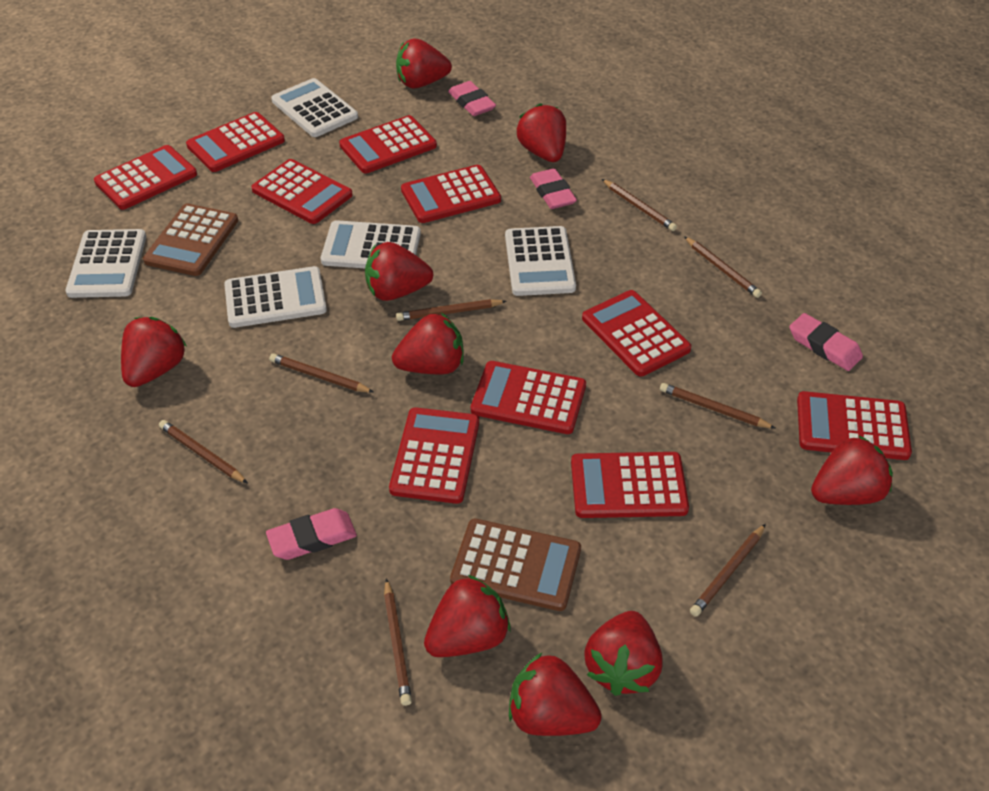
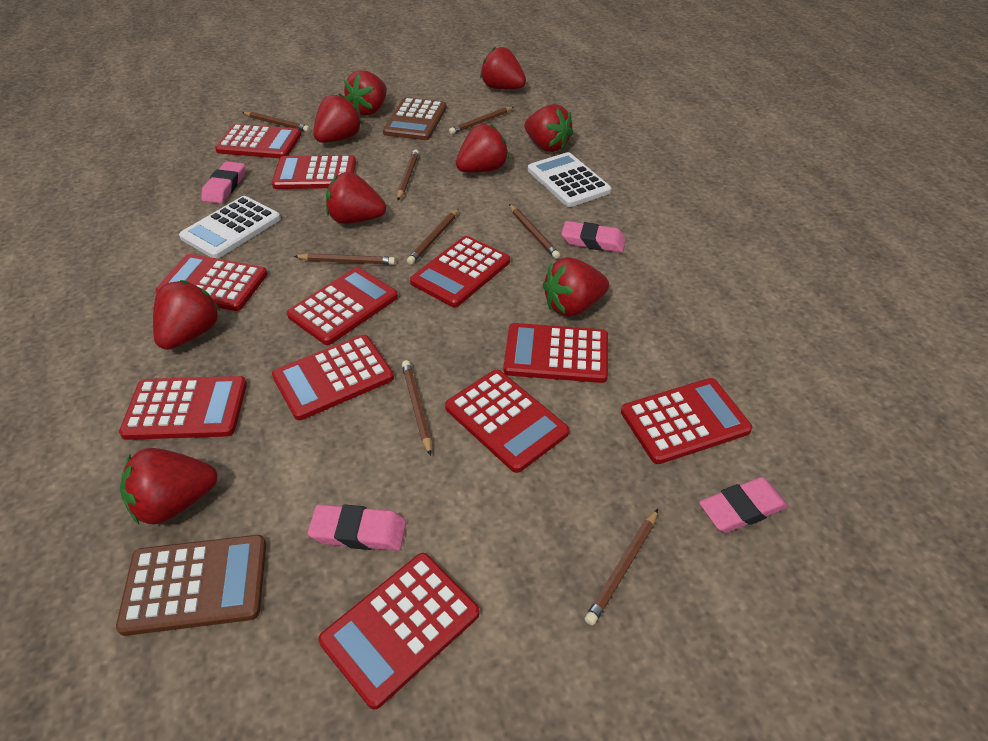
red calculator: 10 -> 11
white calculator: 5 -> 2

